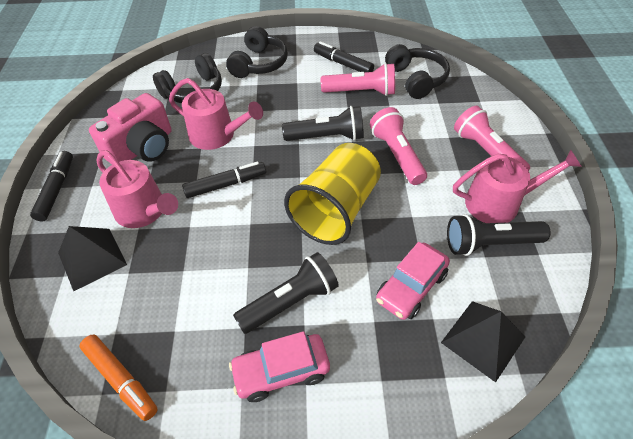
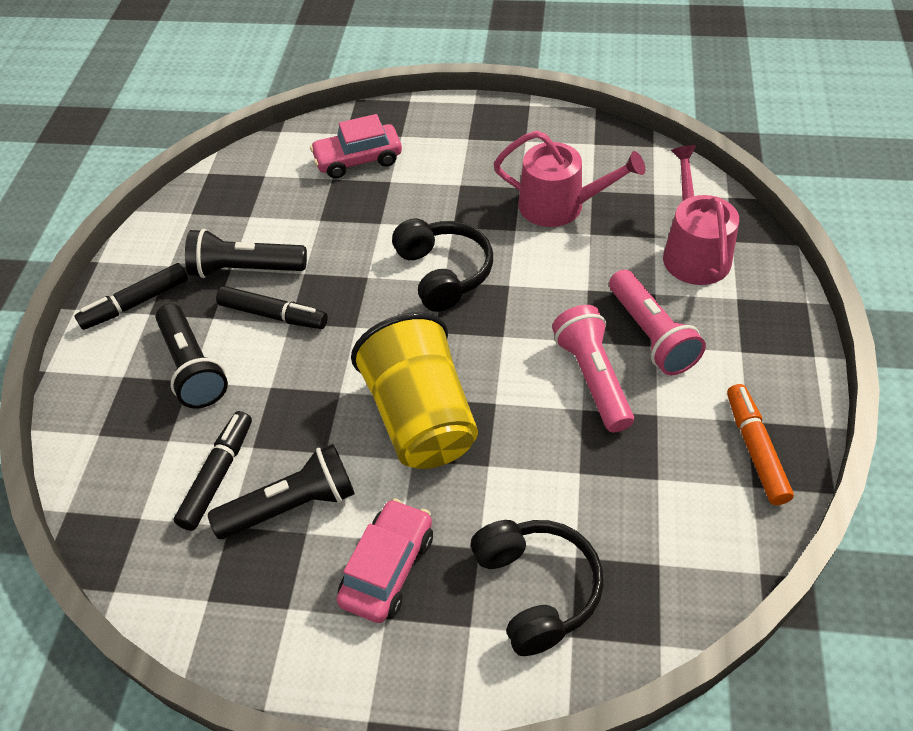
black headphones: 3 -> 2
black pyramid: 2 -> 0
pink camera: 1 -> 0
pink flashlight: 3 -> 2
pink watering can: 3 -> 2

